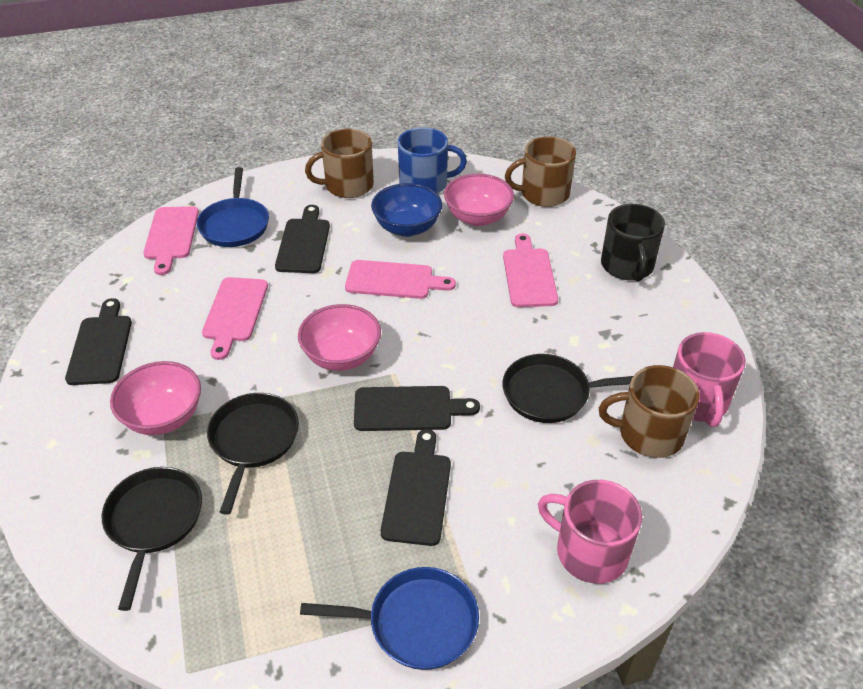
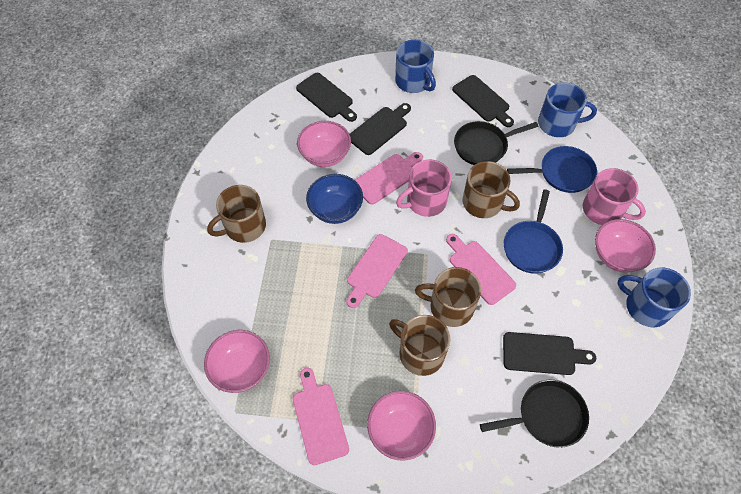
black mug: 1 -> 0
black pan: 3 -> 2
blue mug: 1 -> 3
brown mug: 3 -> 4
pink bowl: 3 -> 4

